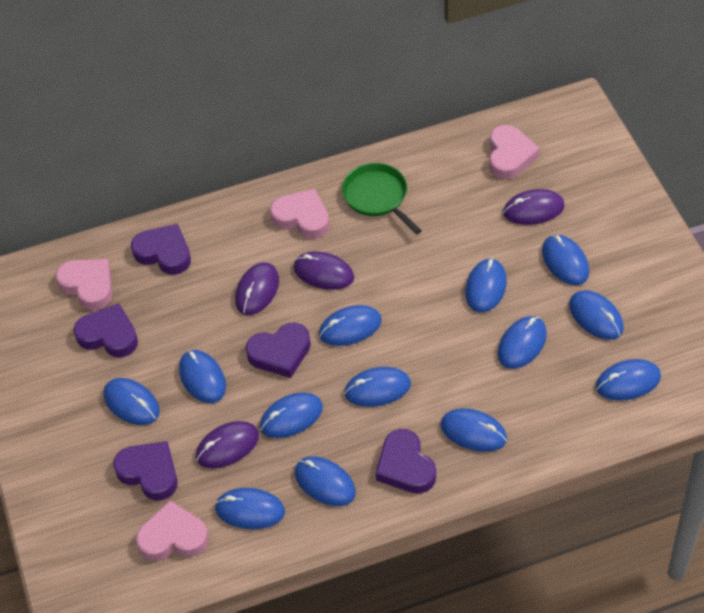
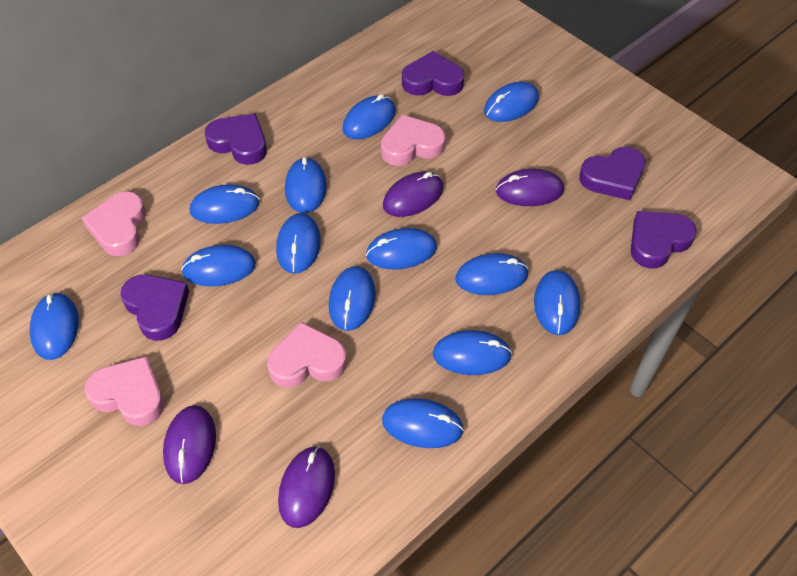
green pan: 1 -> 0

